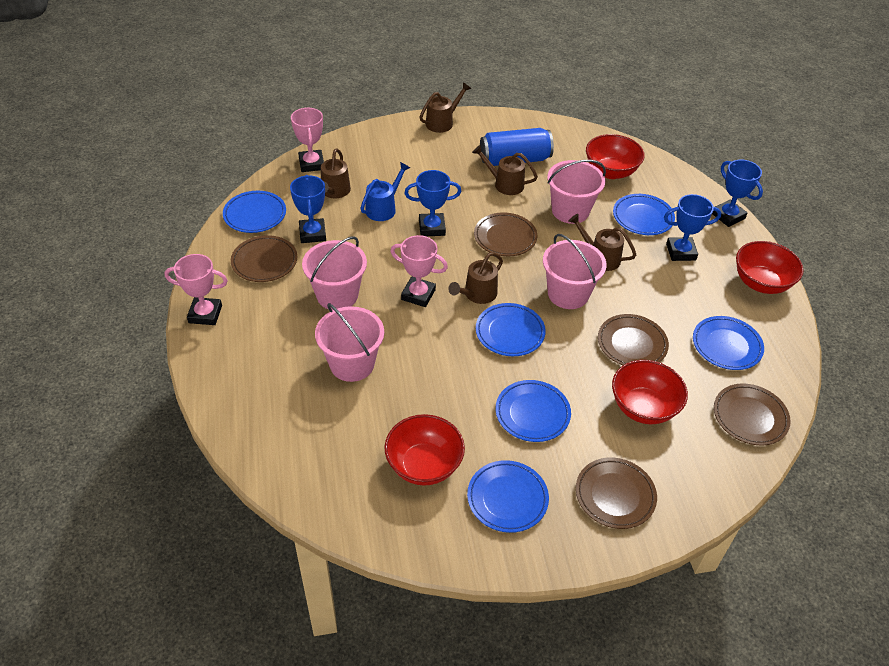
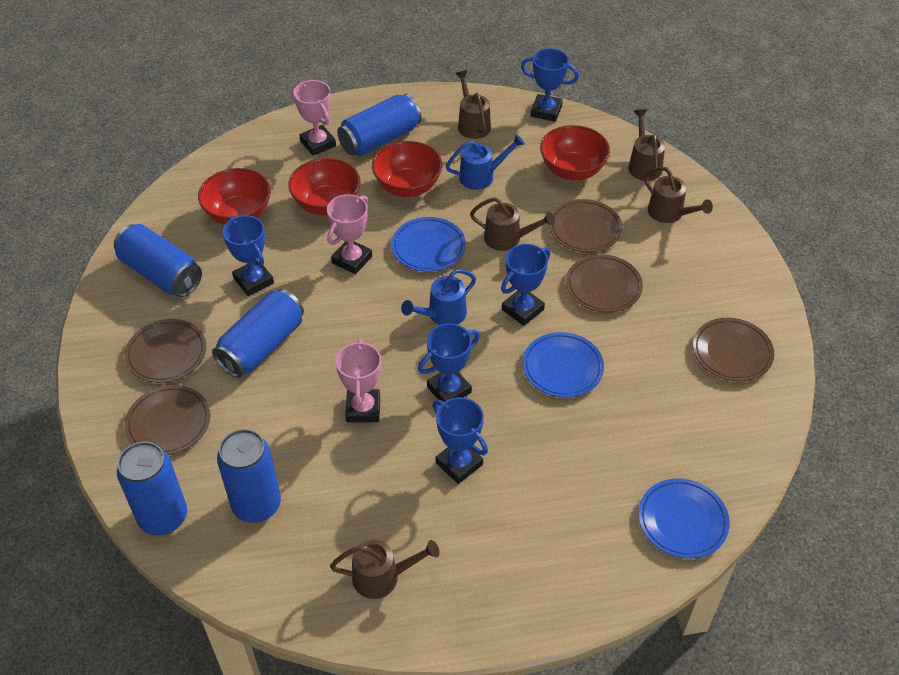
blue can: 1 -> 5
blue plate: 6 -> 3
blue trophy: 4 -> 5
blue watering can: 1 -> 2
pink bucket: 4 -> 0

